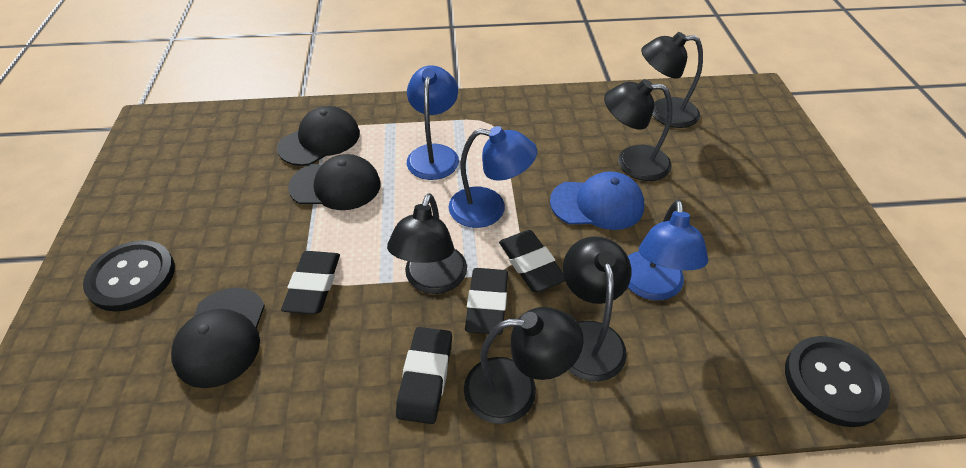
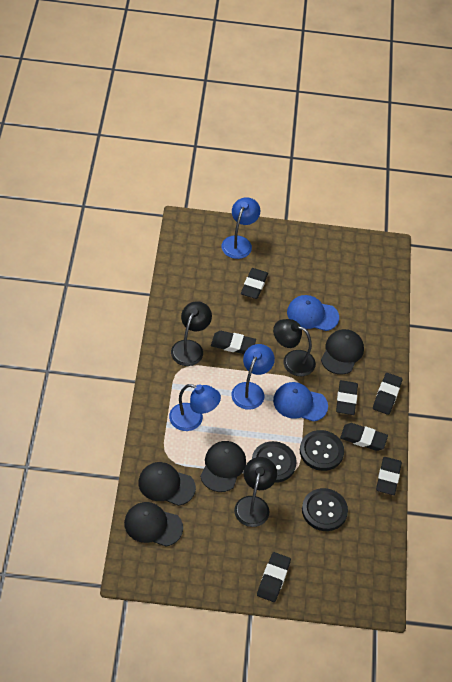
black button: 2 -> 3
black cap: 3 -> 4
black eraser: 4 -> 7
black lamp: 5 -> 3
blue cap: 1 -> 2

